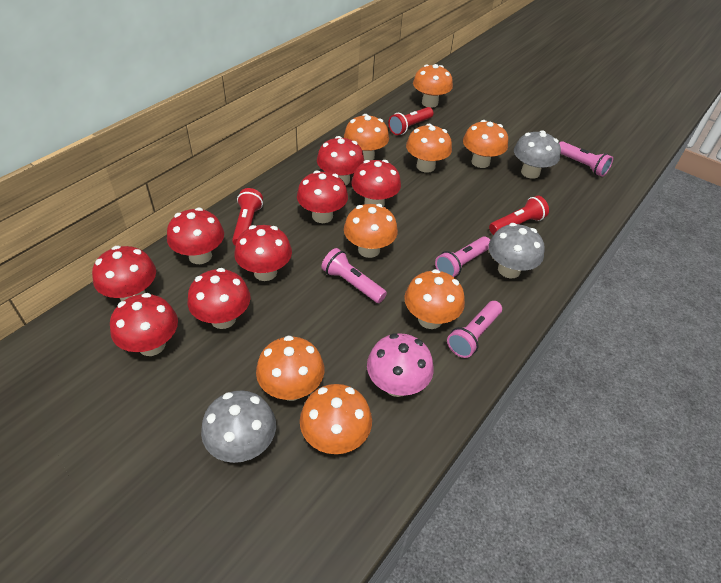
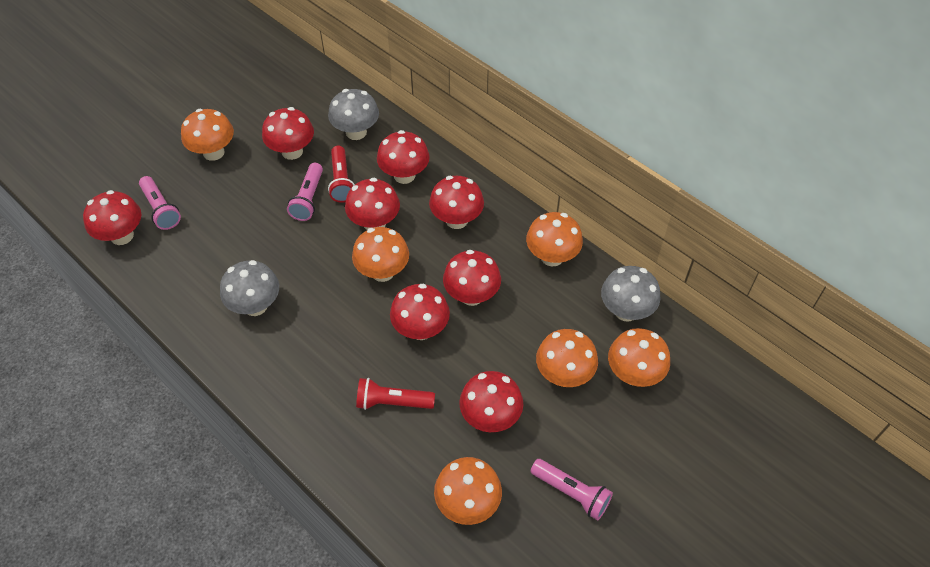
orange mushroom: 8 -> 6
pink flashlight: 4 -> 3
pink mushroom: 1 -> 0
red flashlight: 3 -> 2

